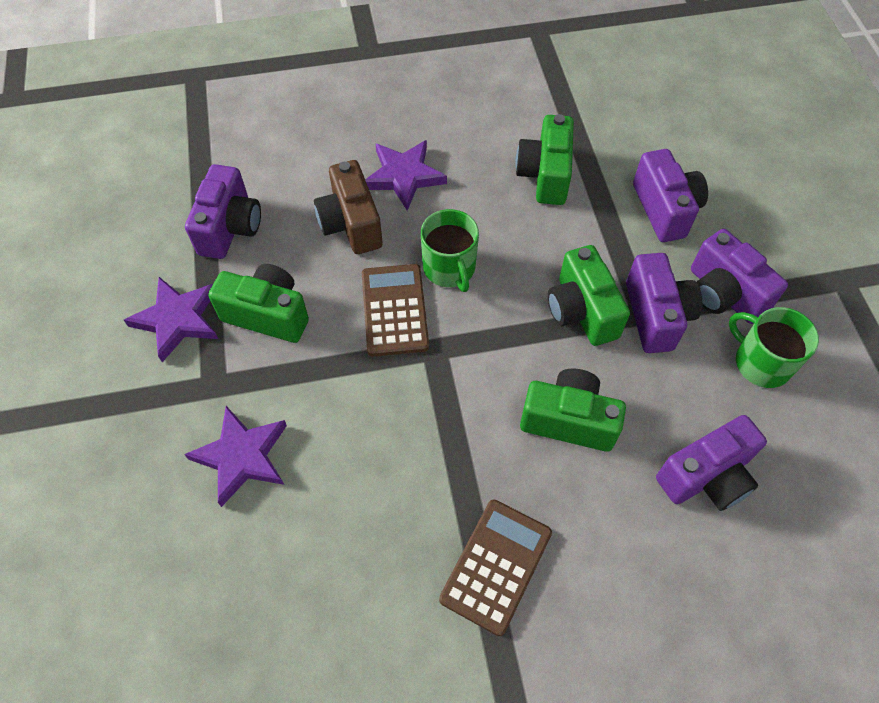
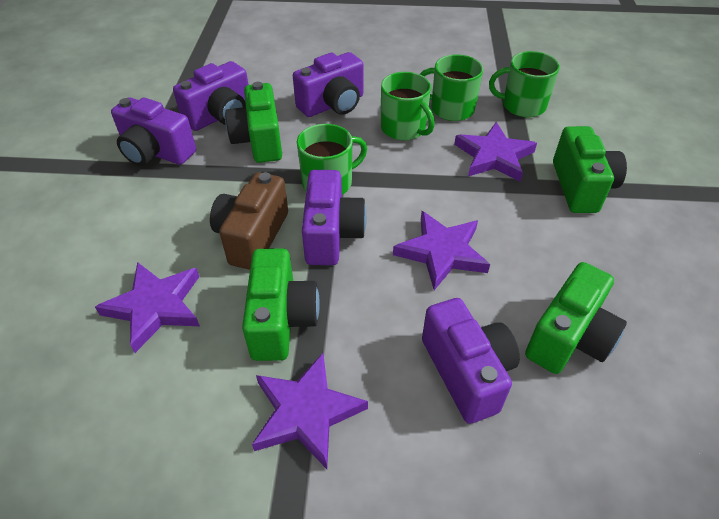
brown calculator: 2 -> 0
green mug: 2 -> 4
purple star: 3 -> 4

